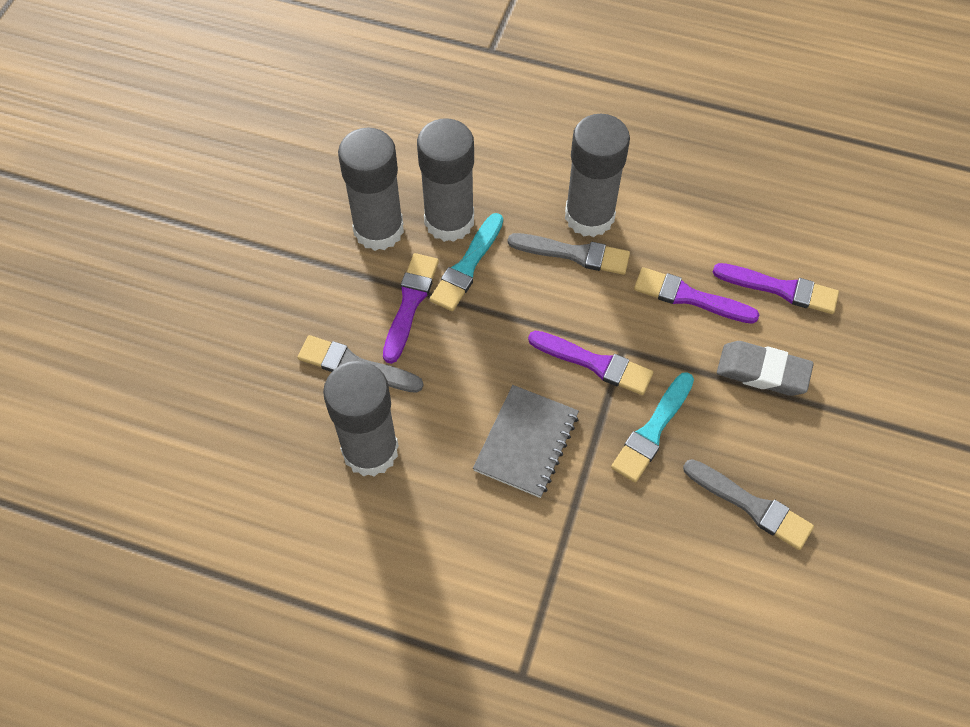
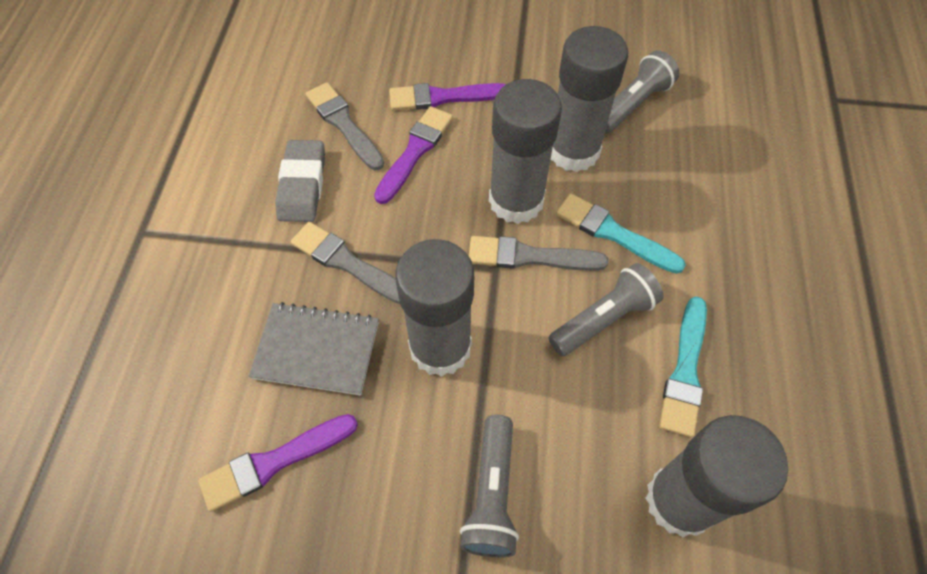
grey flashlight: 0 -> 3
purple brush: 4 -> 3

